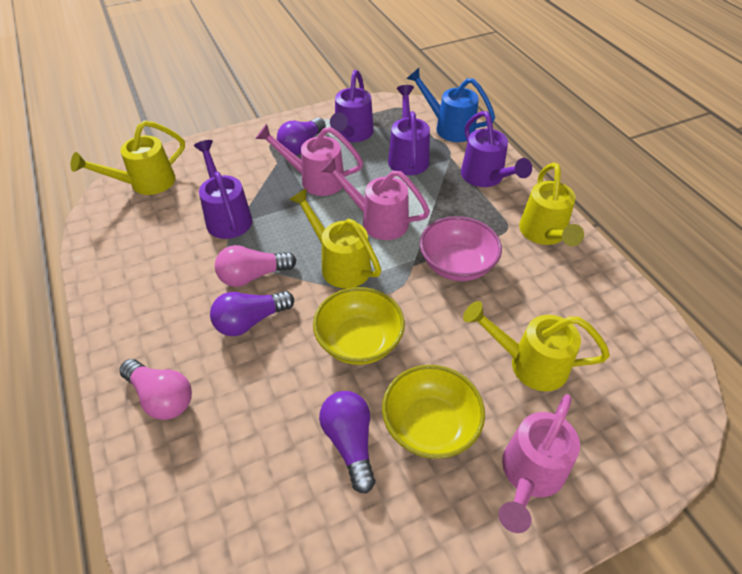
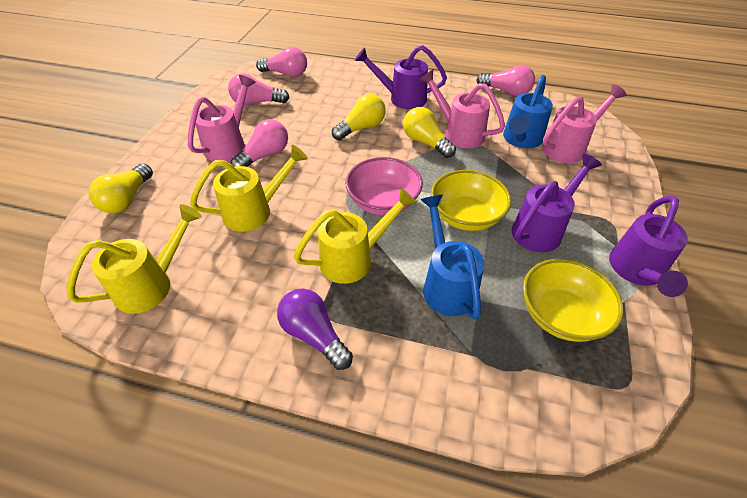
blue watering can: 1 -> 2
pink light bulb: 2 -> 4
purple light bulb: 3 -> 1
purple watering can: 4 -> 3
yellow light bulb: 0 -> 3
yellow watering can: 4 -> 3

